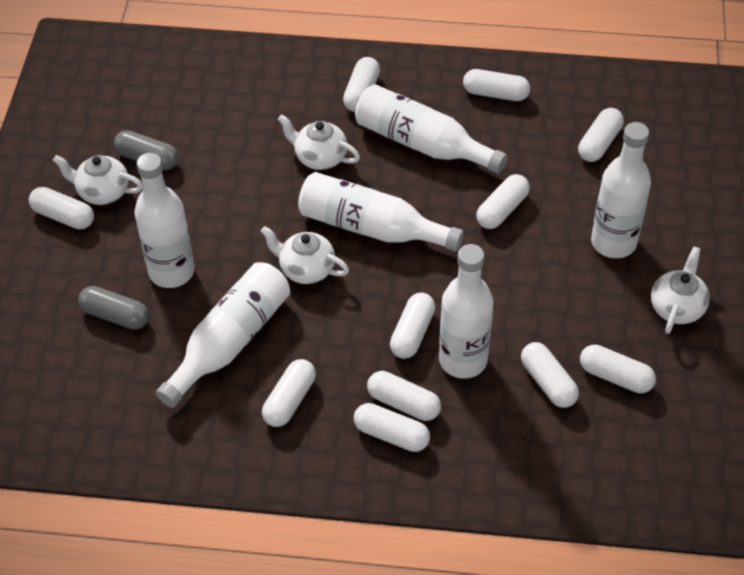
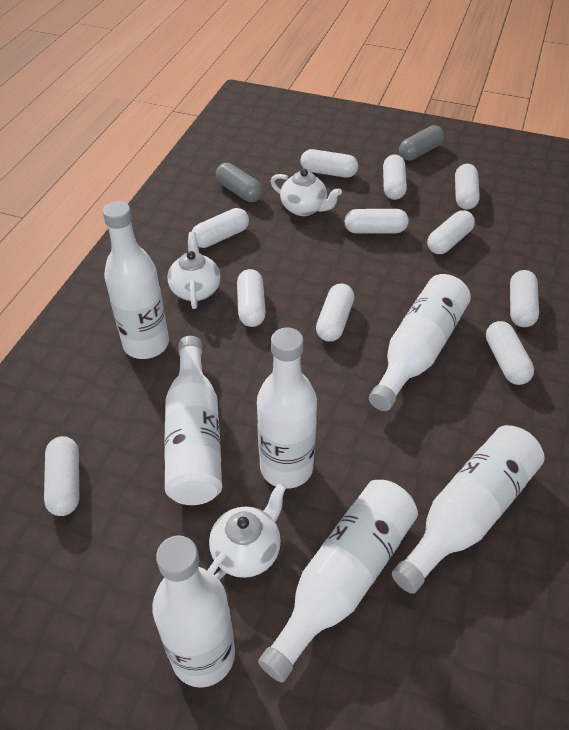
white bottle: 6 -> 7
white teapot: 4 -> 3

